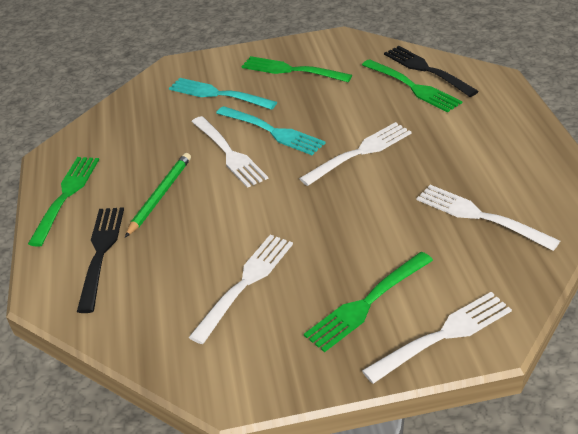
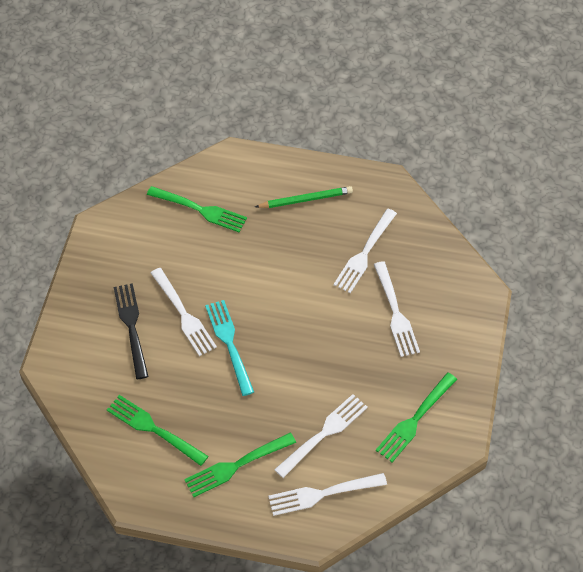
black fork: 2 -> 1
turquoise fork: 2 -> 1

